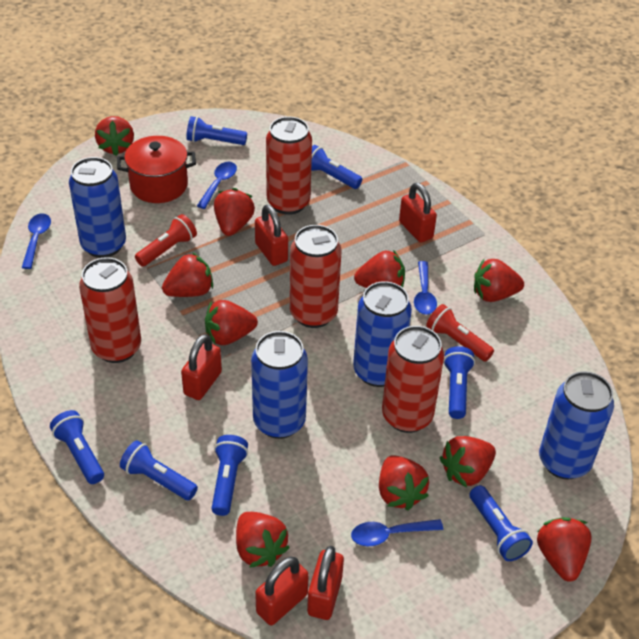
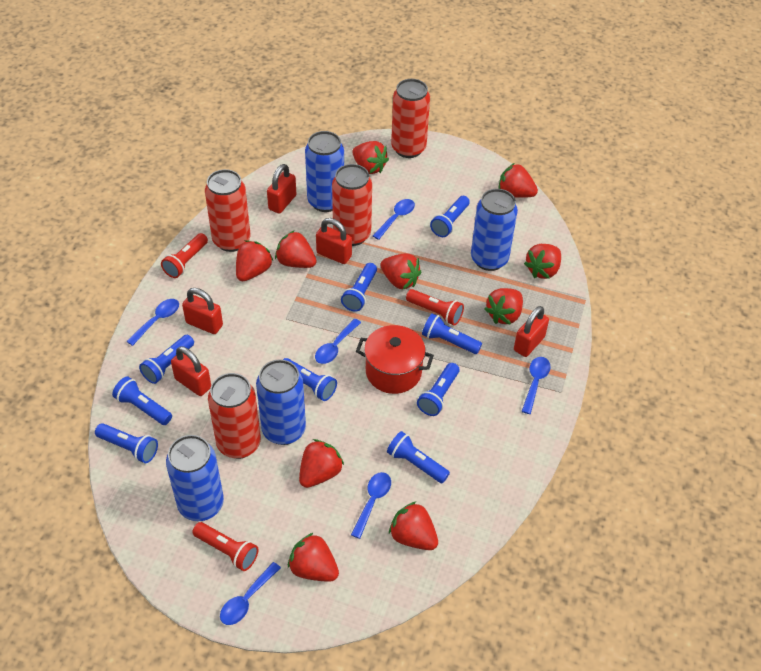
blue flashlight: 7 -> 9
blue spoon: 4 -> 6
red flashlight: 2 -> 3

